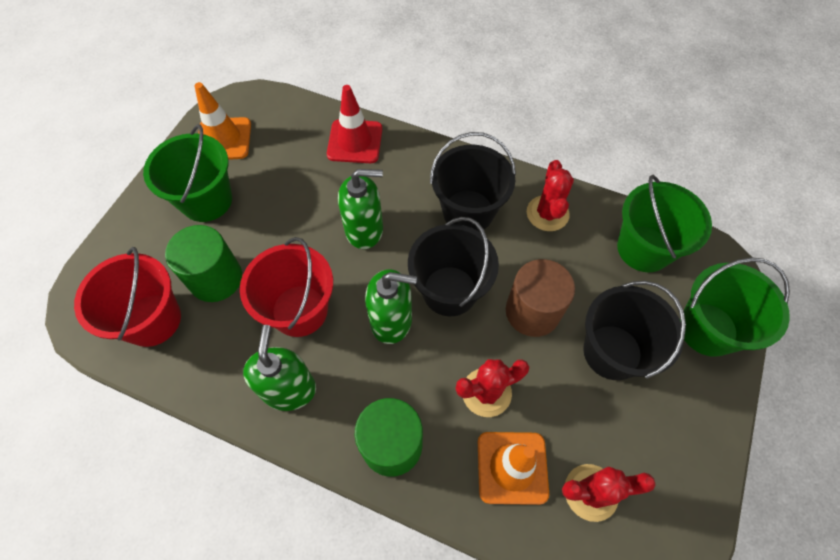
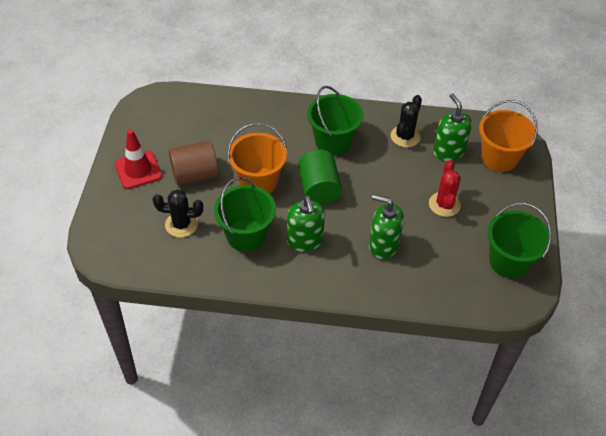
black bucket: 3 -> 0
black cactus: 0 -> 2
green cylinder: 2 -> 1
orange bucket: 0 -> 2
orange traffic cone: 2 -> 0
red bucket: 2 -> 0
red cactus: 3 -> 1

